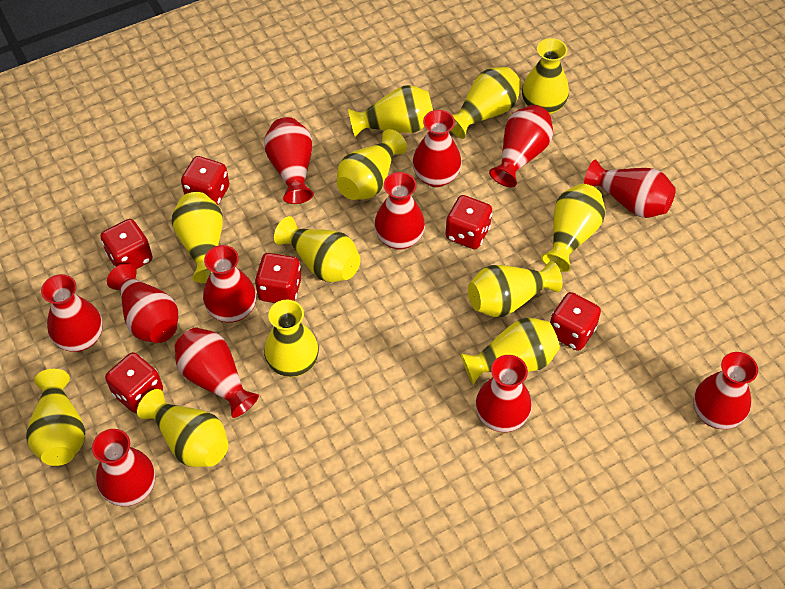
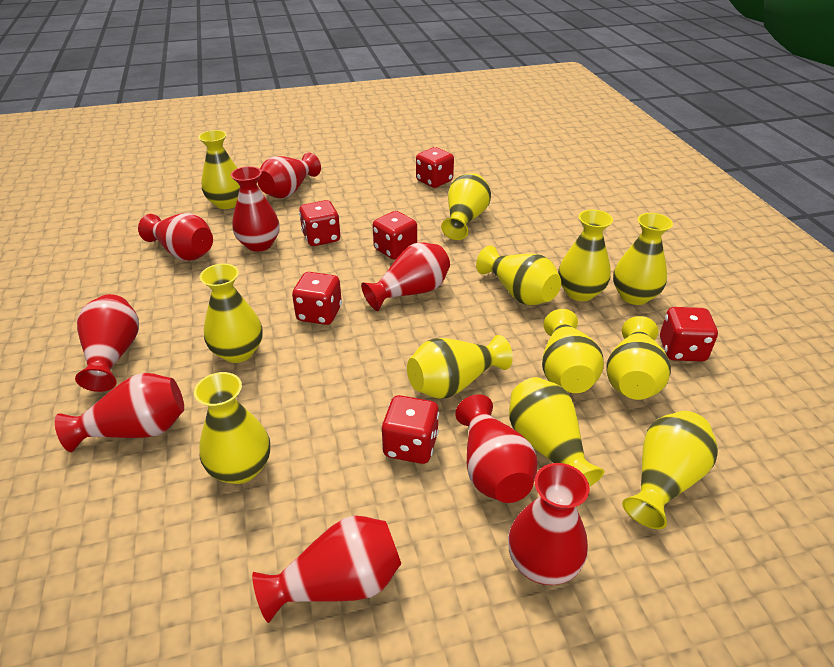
red vase: 12 -> 9

